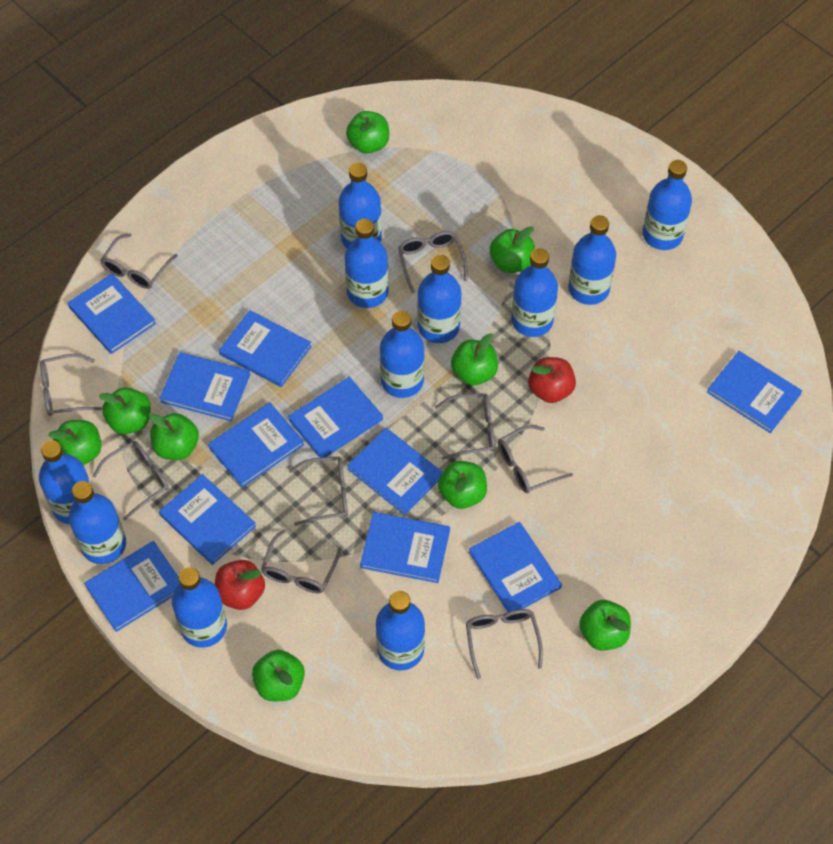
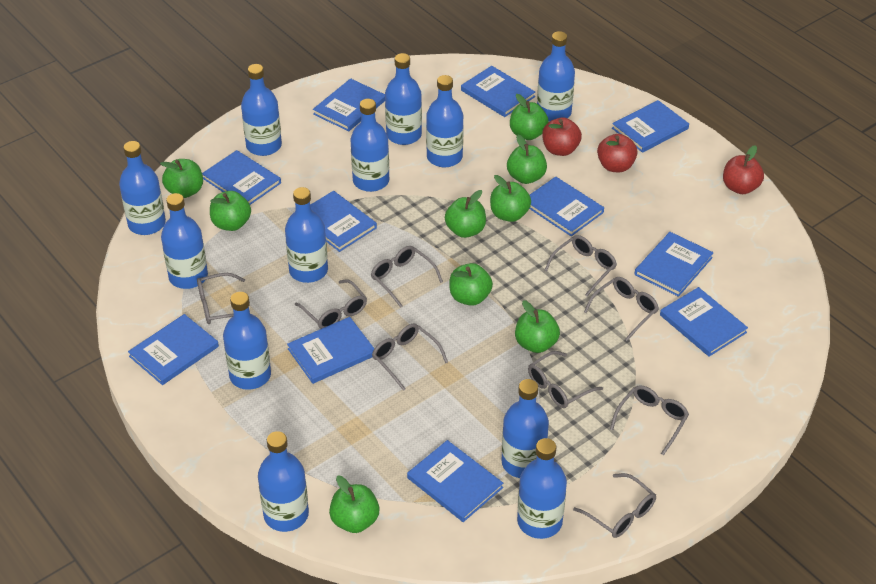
blue bottle: 11 -> 12
red apple: 2 -> 3

